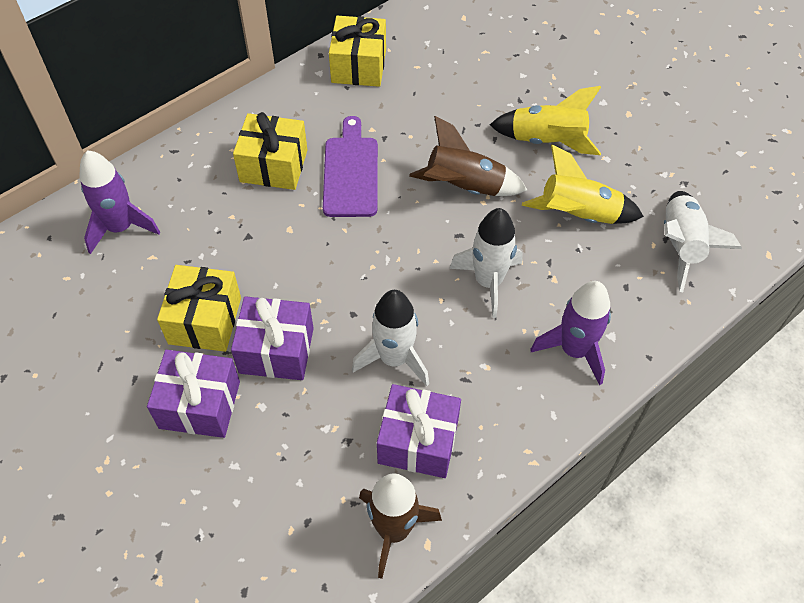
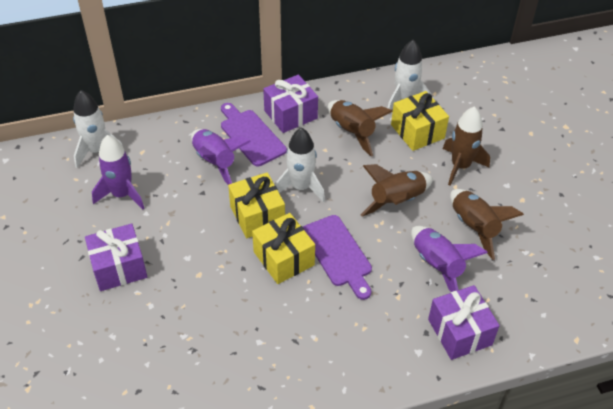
brown rocket: 2 -> 4
purple cutting board: 1 -> 2
purple rocket: 2 -> 3
yellow rocket: 2 -> 0

